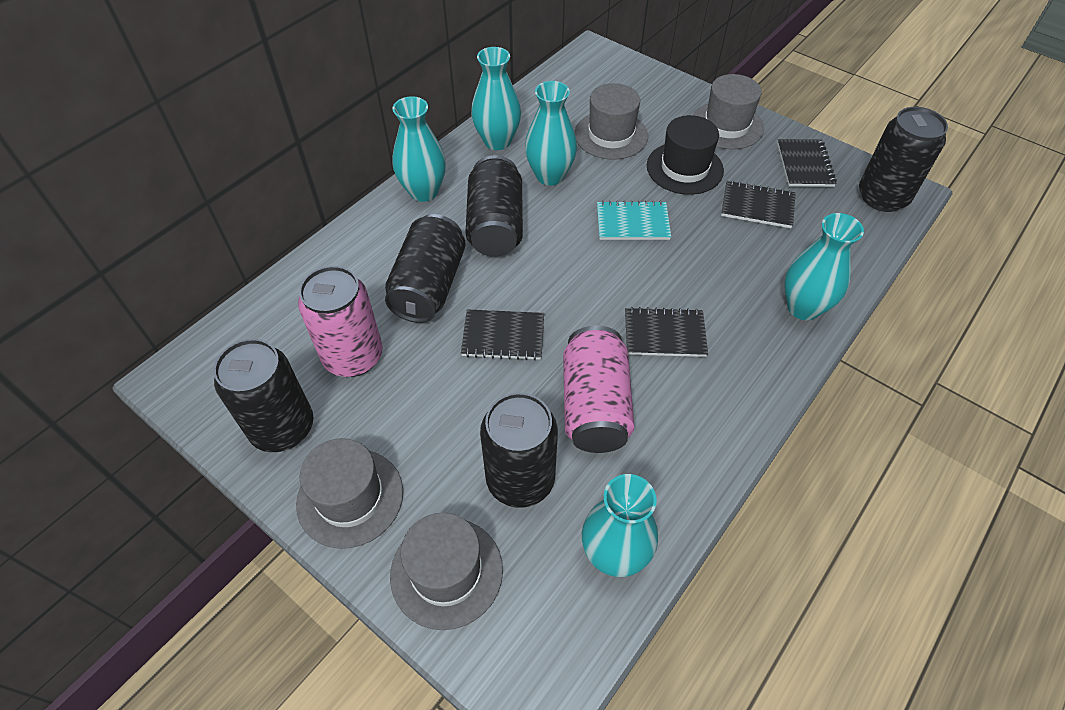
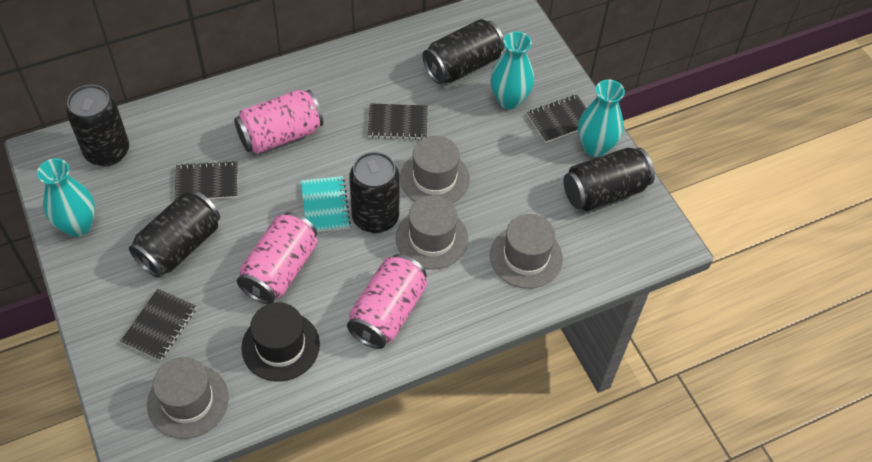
pink can: 2 -> 3
turquoise vase: 5 -> 3

